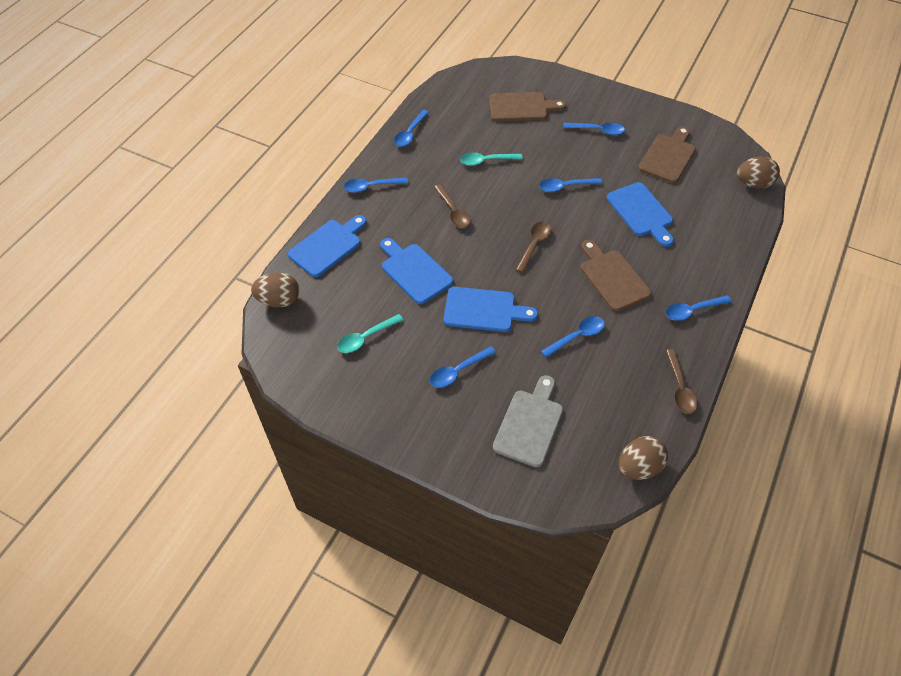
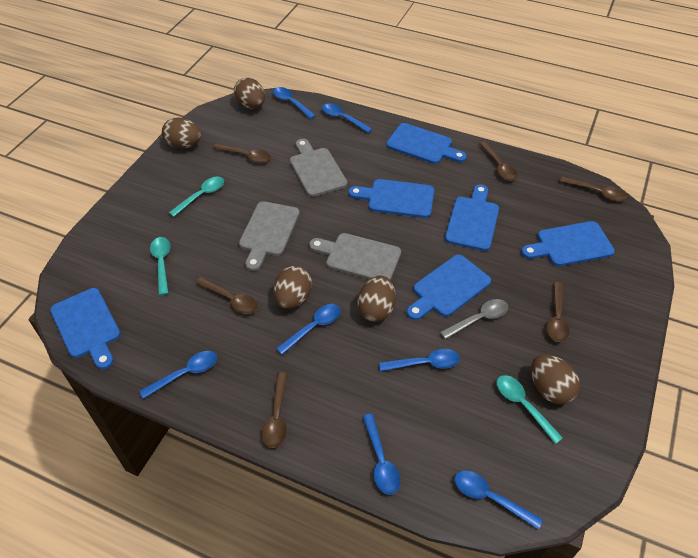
blue cutting board: 4 -> 6
brown cutting board: 3 -> 0
brown egg: 3 -> 5
brown spoon: 3 -> 6
grey cutting board: 1 -> 3
grey spoon: 0 -> 1
turquoise spoon: 2 -> 3

